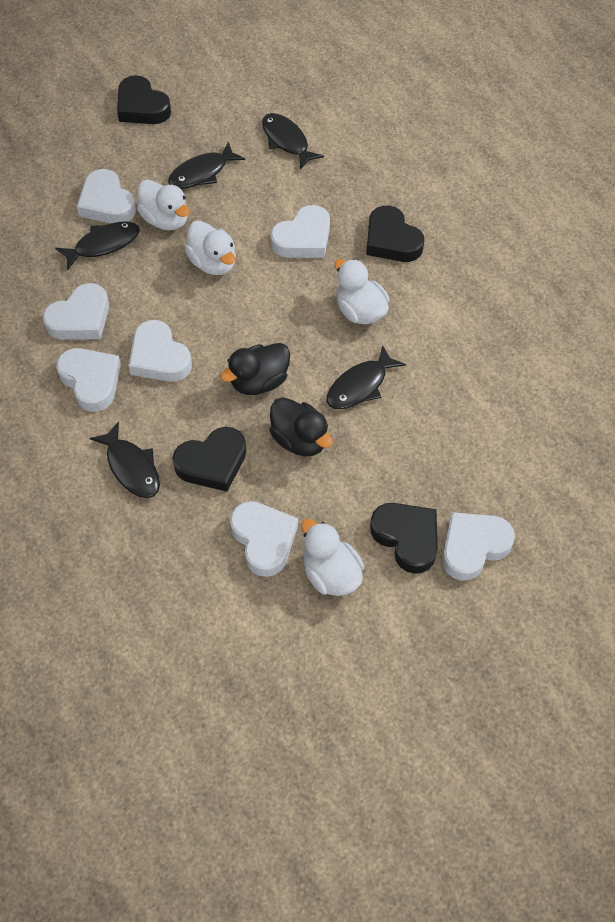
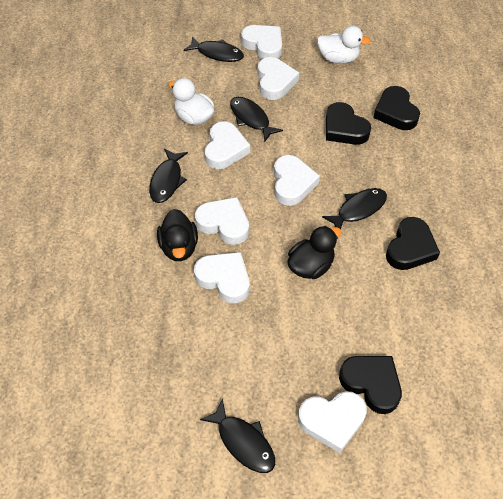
white duck: 4 -> 2

